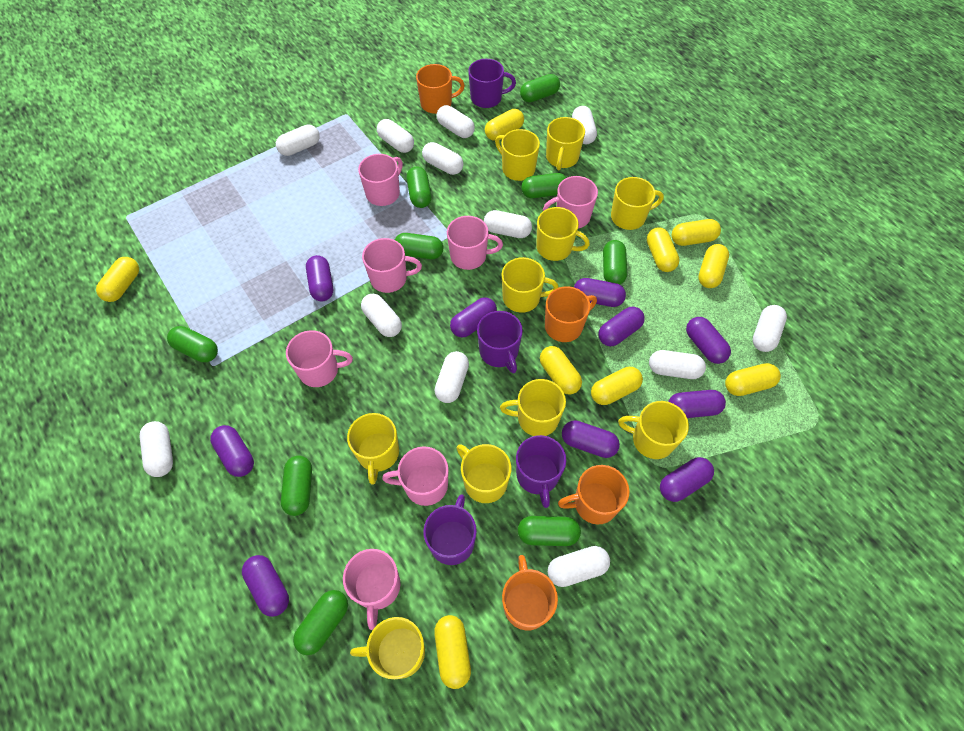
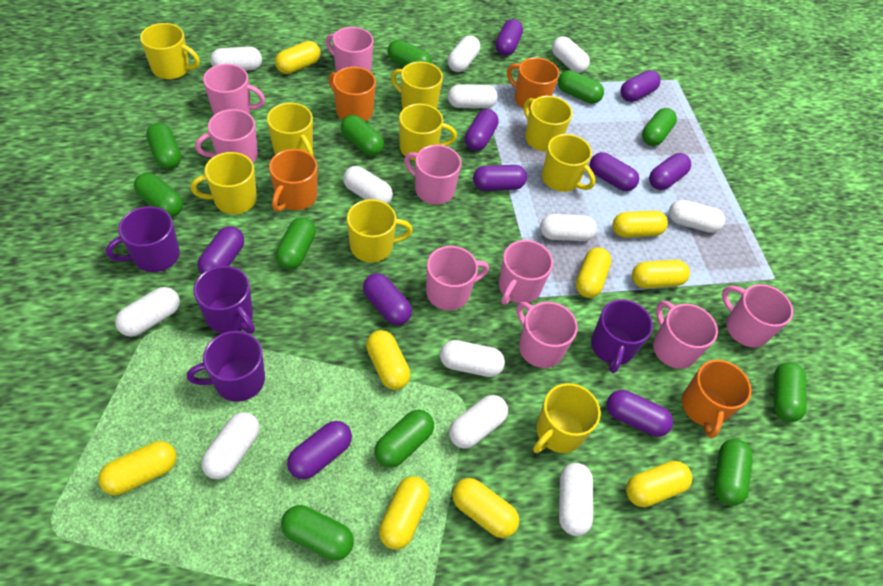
green capsule: 9 -> 11
pink mug: 7 -> 9
yellow mug: 10 -> 9

